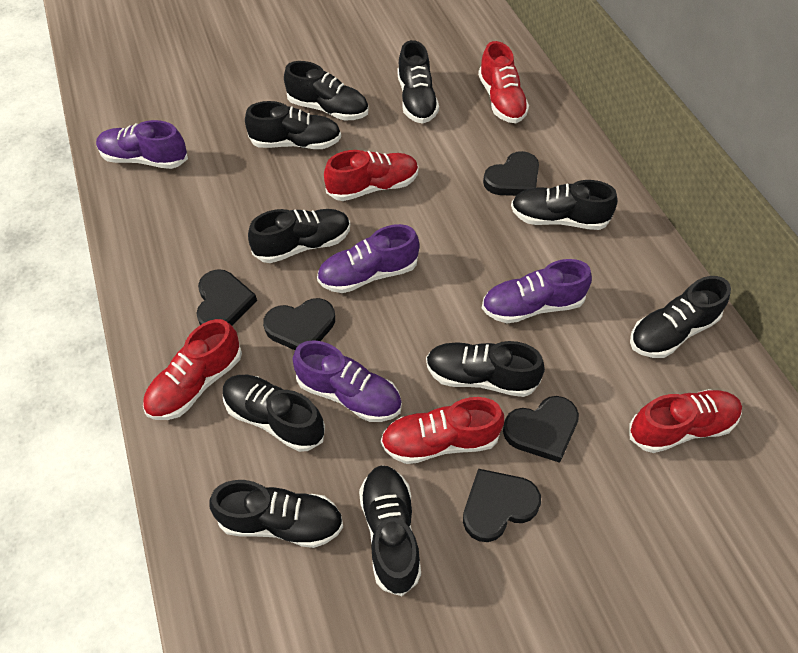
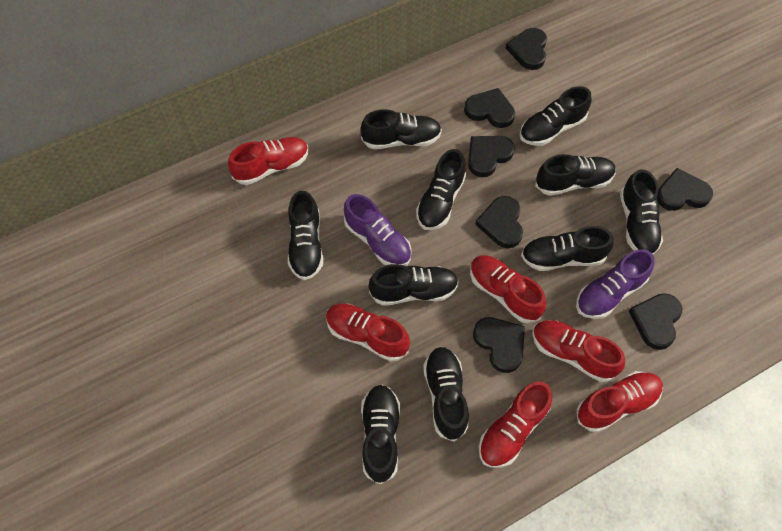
black heart: 5 -> 7
purple shoe: 4 -> 2
red shoe: 5 -> 6

